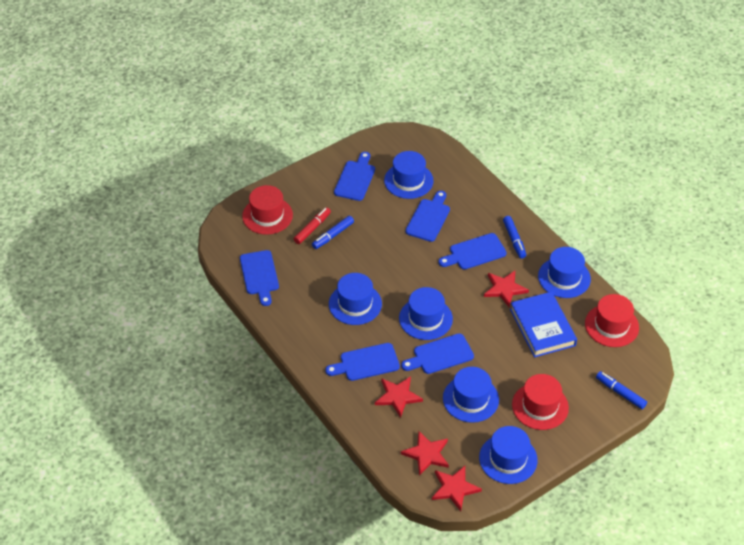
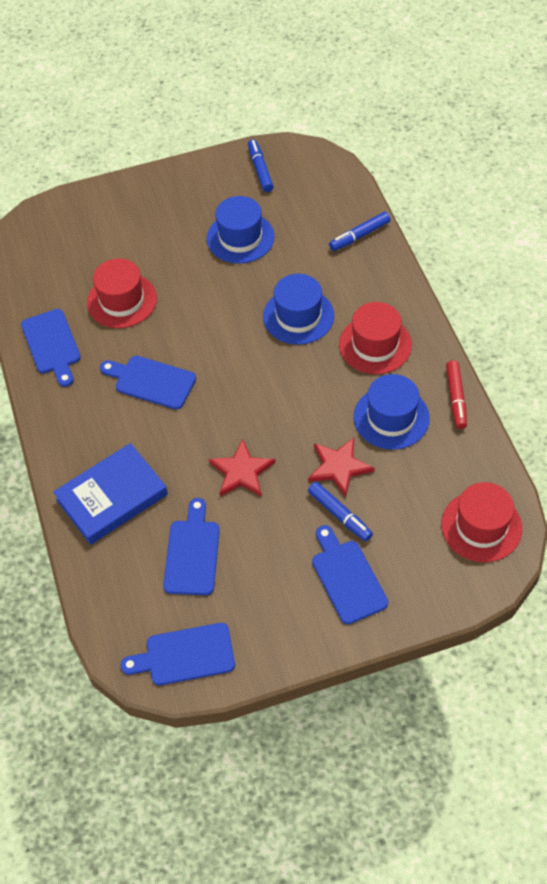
blue cutting board: 6 -> 5
blue hat: 6 -> 3
red star: 4 -> 2

